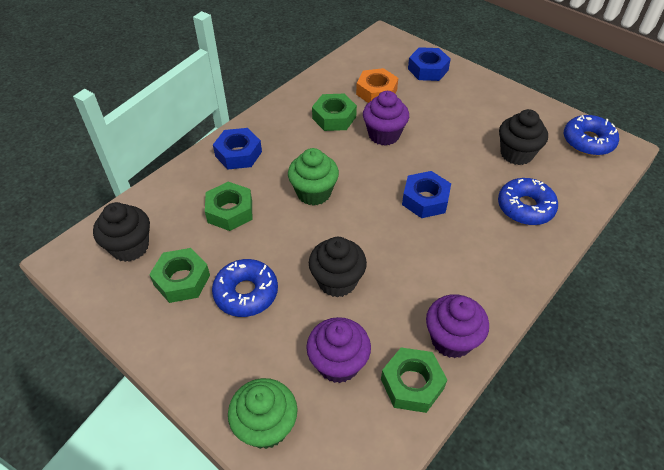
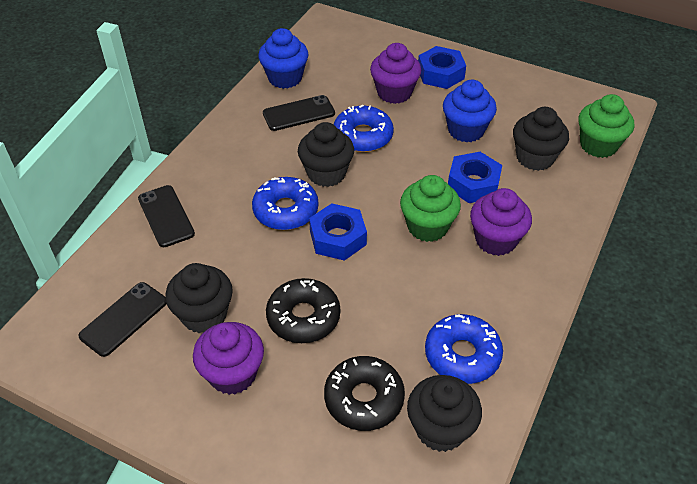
black cupcake: 3 -> 4
black donut: 0 -> 2
black phone: 0 -> 3
blue cupcake: 0 -> 2
green nut: 4 -> 0
orange nut: 1 -> 0

